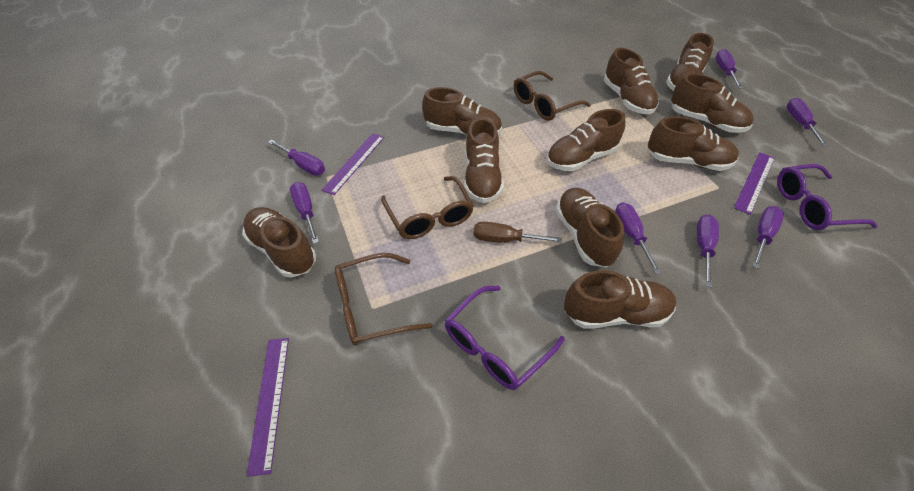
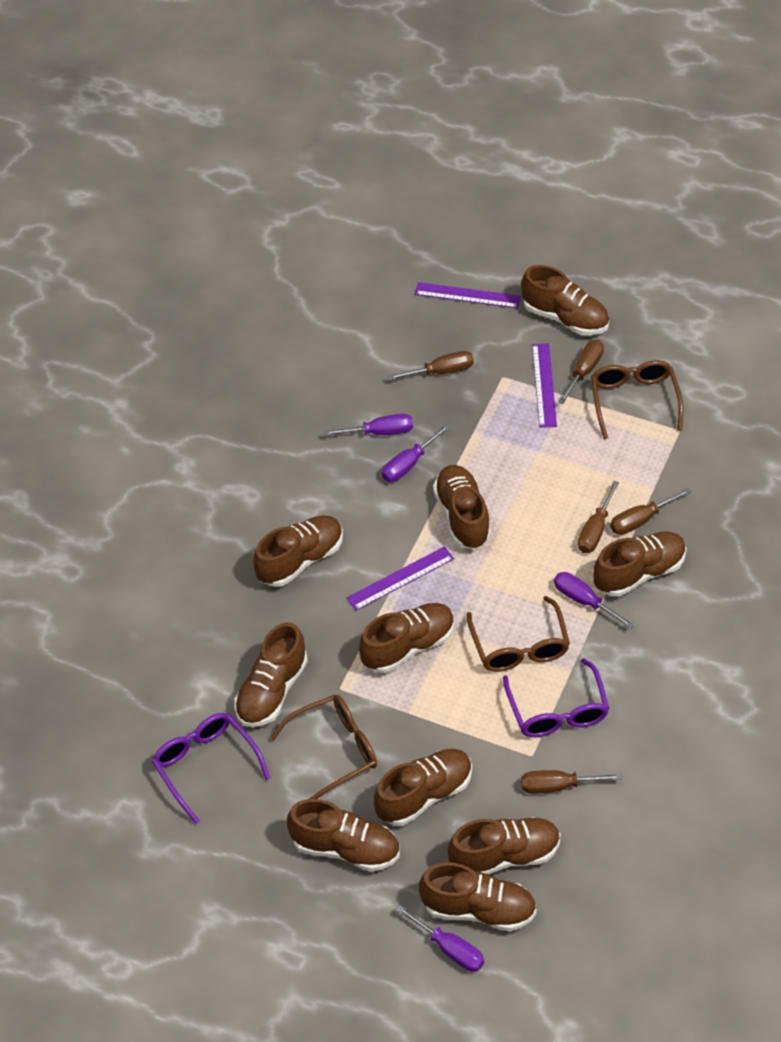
brown screwdriver: 1 -> 5
purple screwdriver: 7 -> 4

